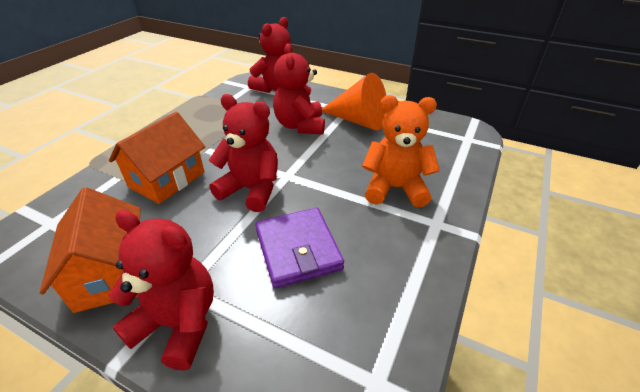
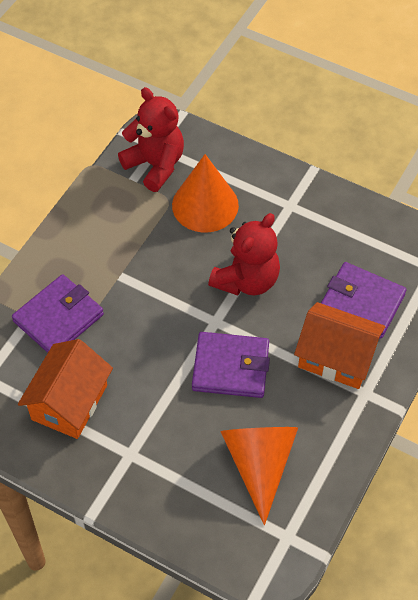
orange cone: 1 -> 2
orange teddy bear: 1 -> 0
purple wallet: 1 -> 3
red teddy bear: 4 -> 2

